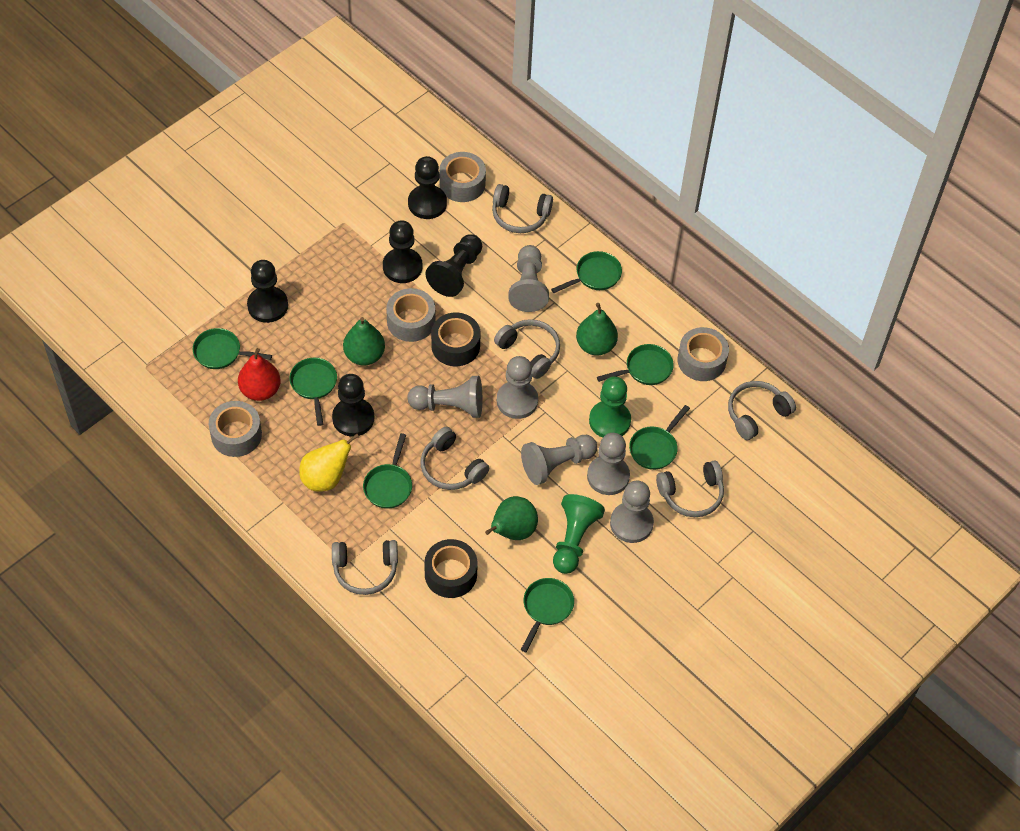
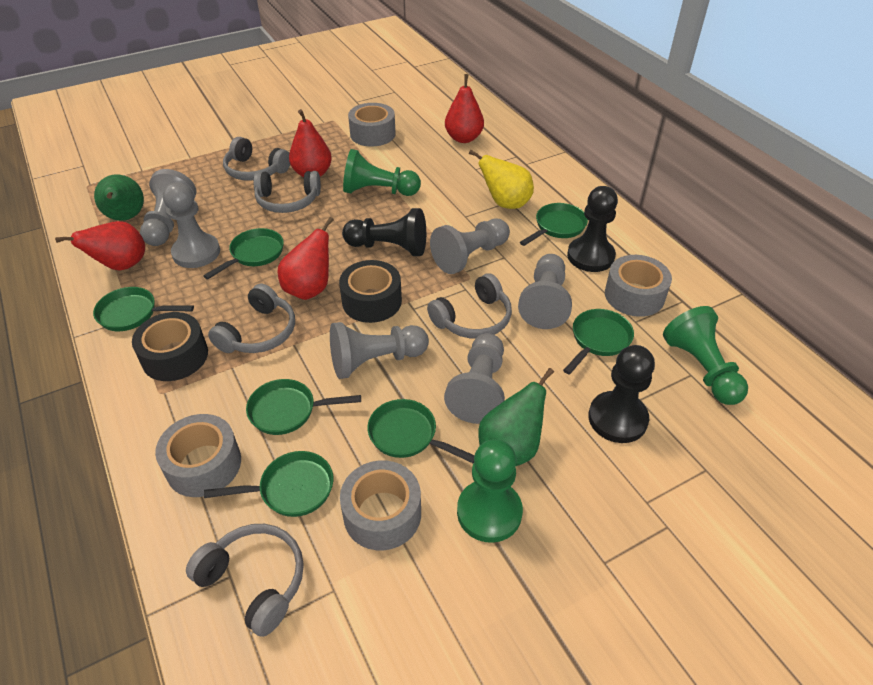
black pawn: 5 -> 3
green pawn: 2 -> 3
green pear: 3 -> 2
grey headphones: 6 -> 5
red pear: 1 -> 4

